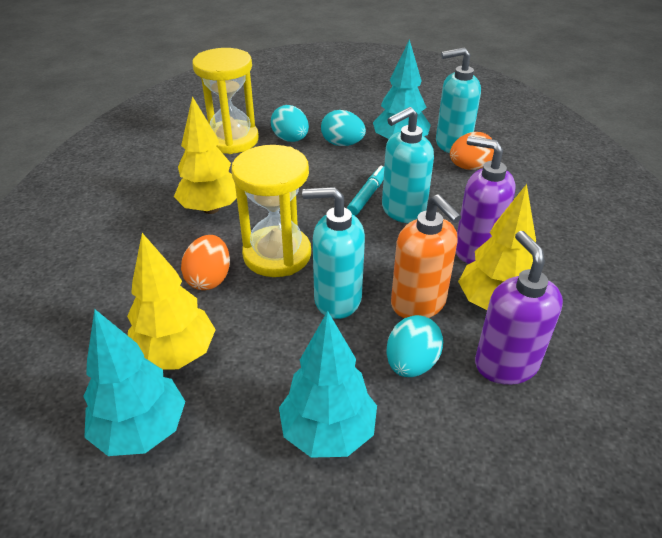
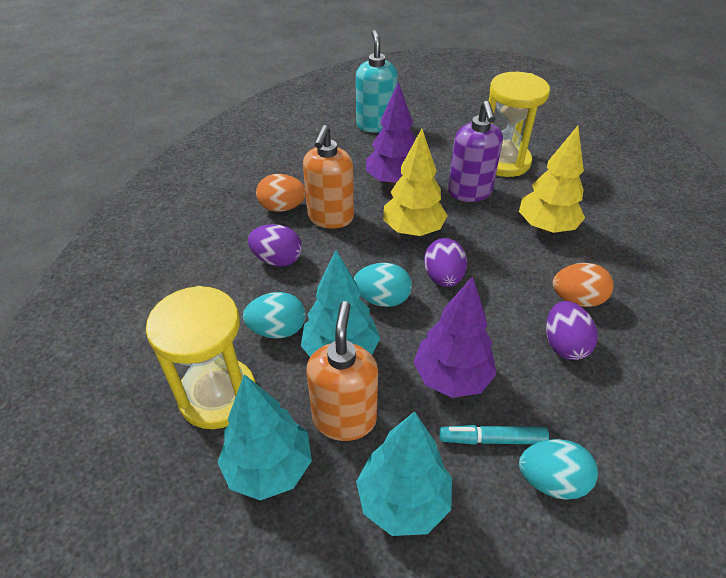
orange soap dispenser: 1 -> 2
purple egg: 0 -> 3
purple soap dispenser: 2 -> 1
purple tree: 0 -> 2
turquoise soap dispenser: 3 -> 1
yellow tree: 3 -> 2

